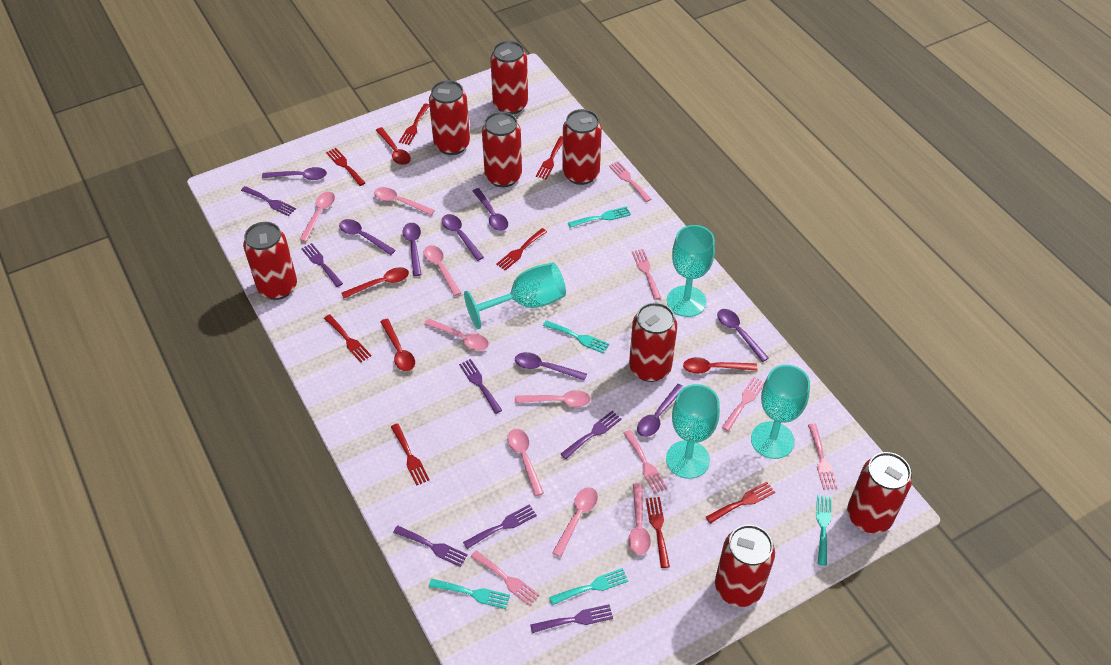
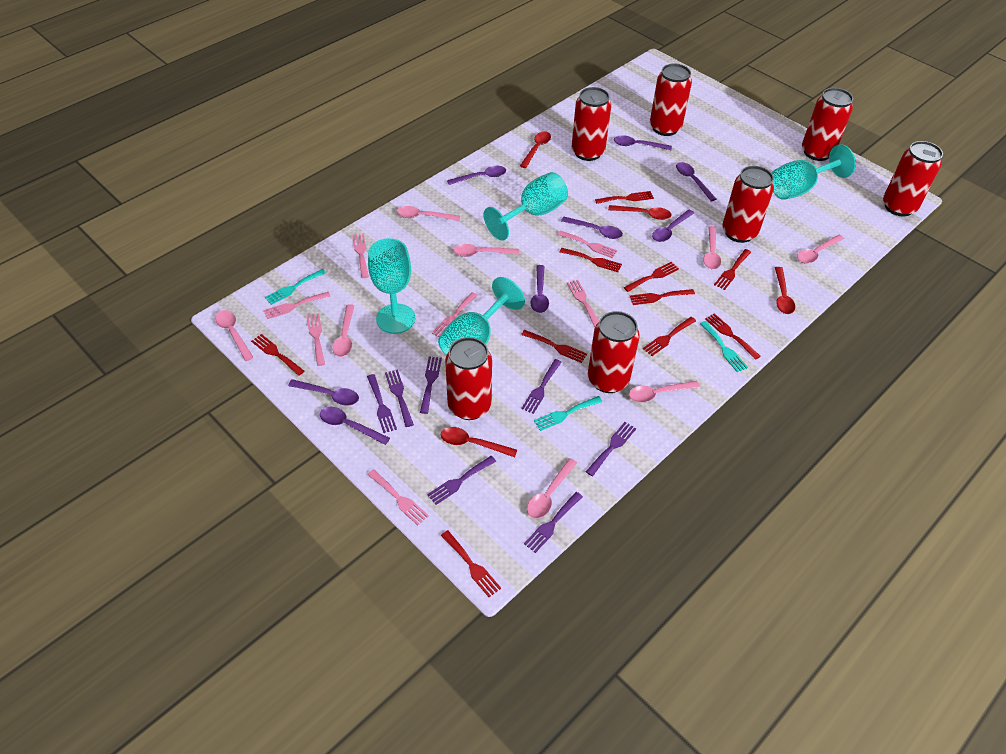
pink fork: 6 -> 7
red can: 8 -> 7
red fork: 8 -> 10
turquoise fork: 5 -> 3

